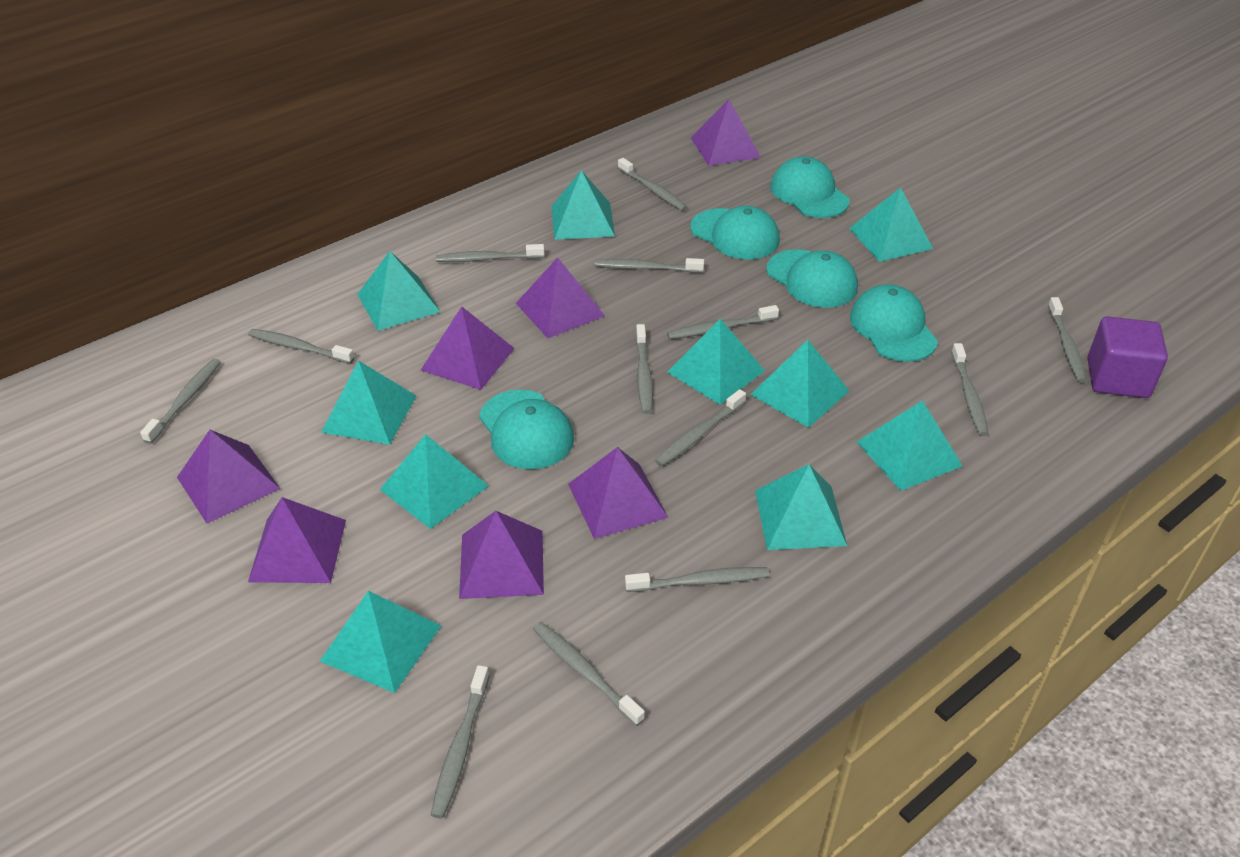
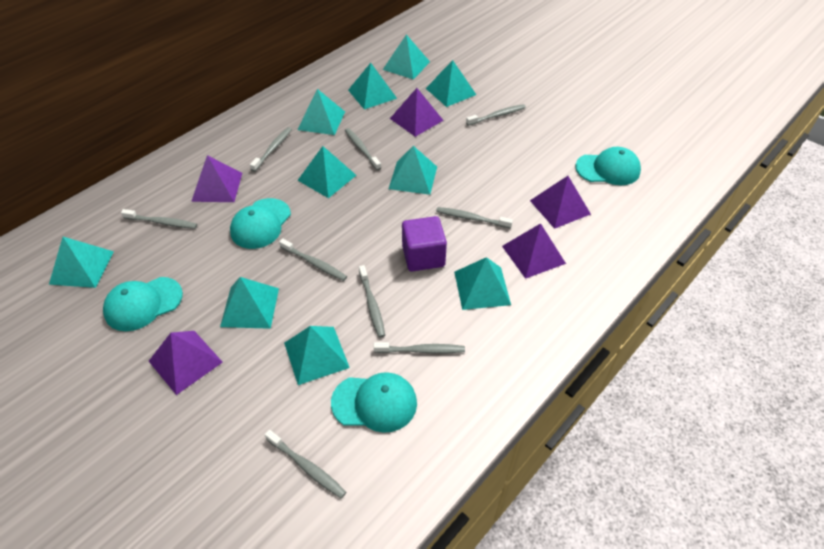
grey toothbrush: 13 -> 9
purple pyramid: 7 -> 5
turquoise cap: 5 -> 4

